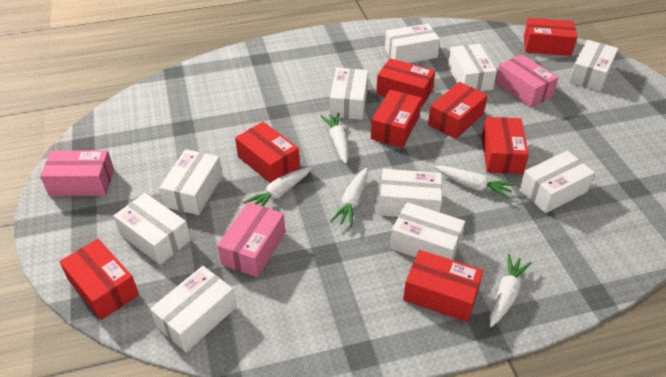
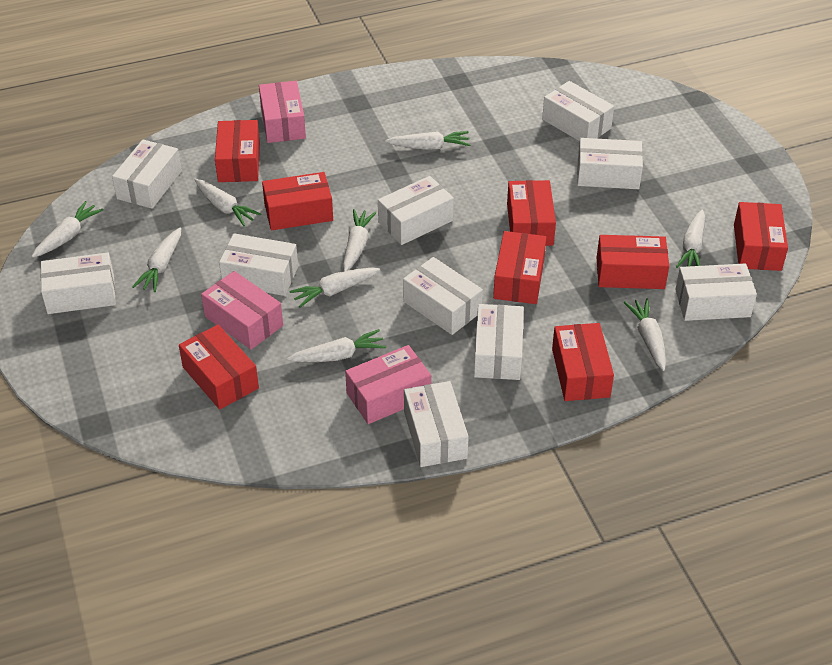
white carrot: 5 -> 9

